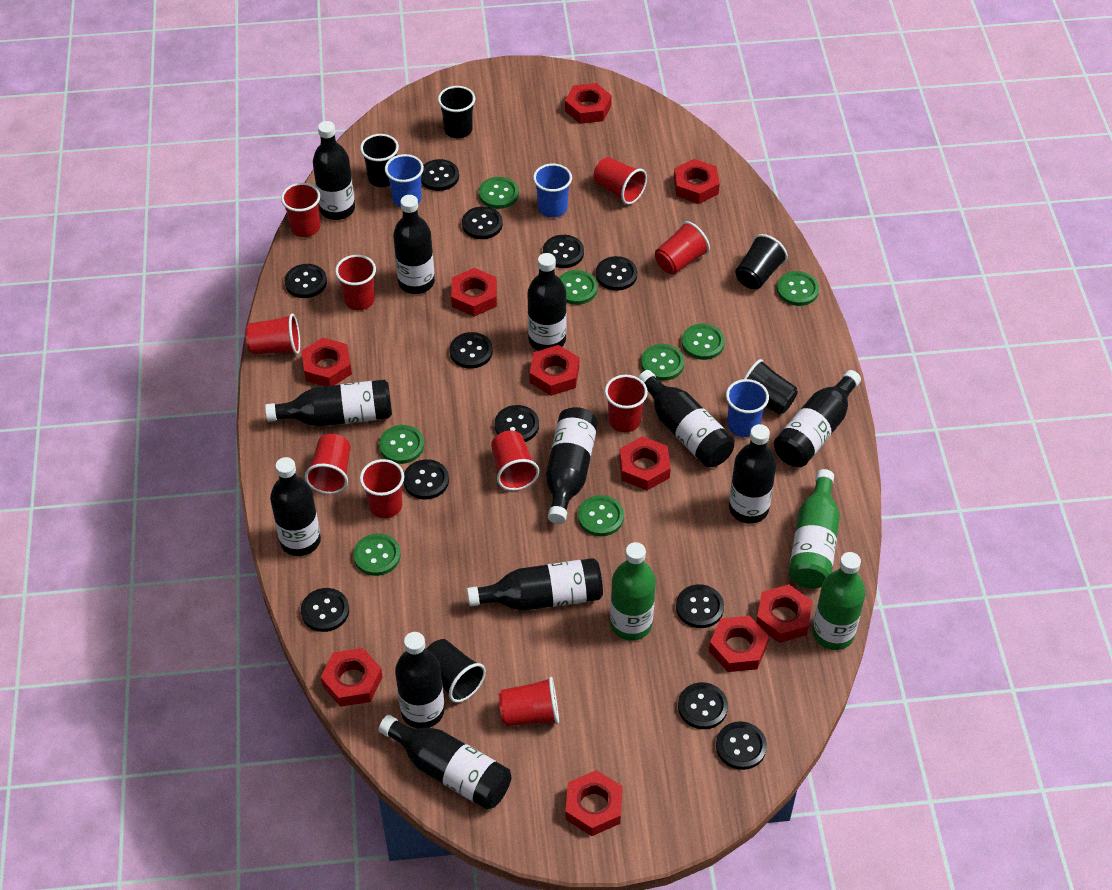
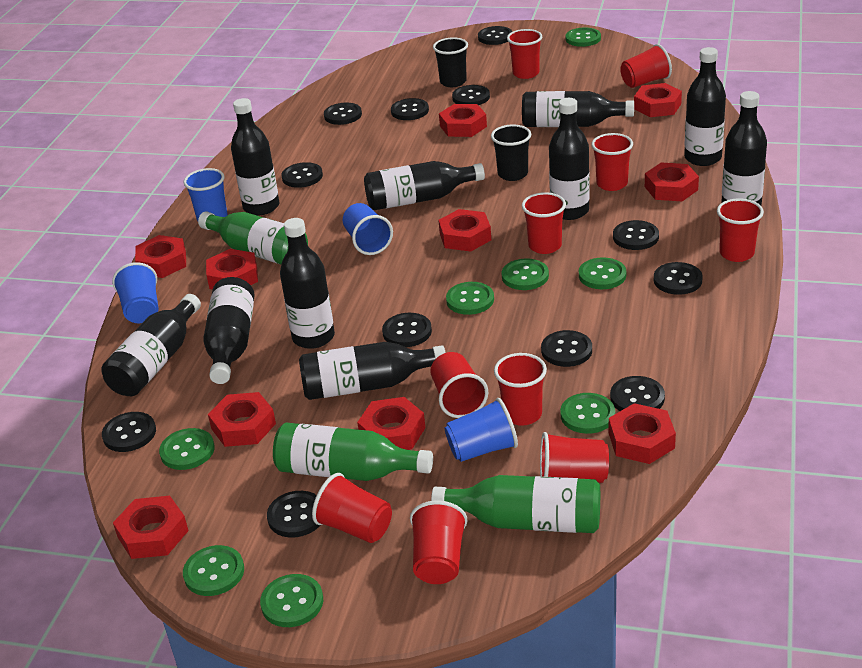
black bottle: 12 -> 10
black cup: 5 -> 2
blue cup: 3 -> 4

